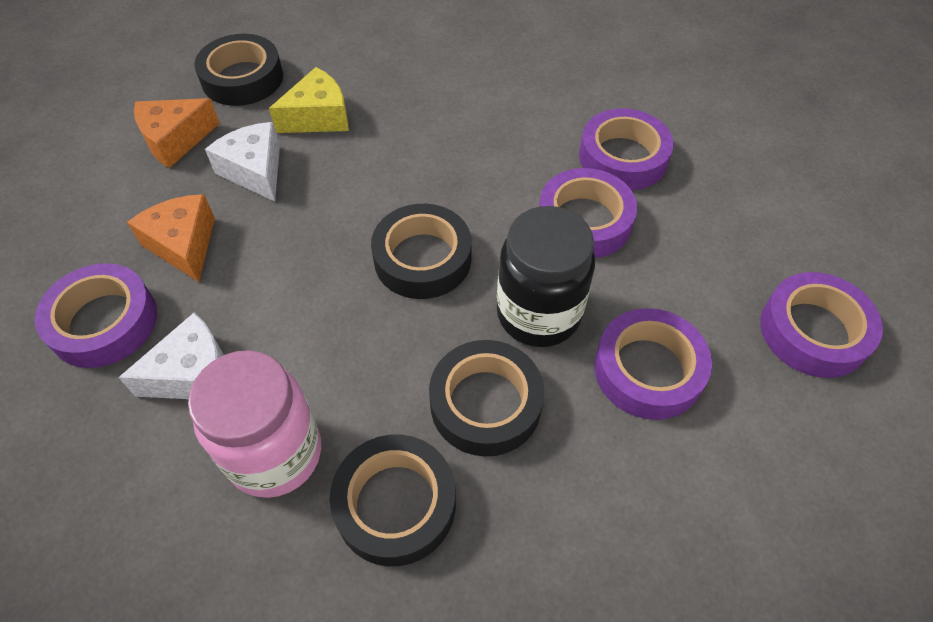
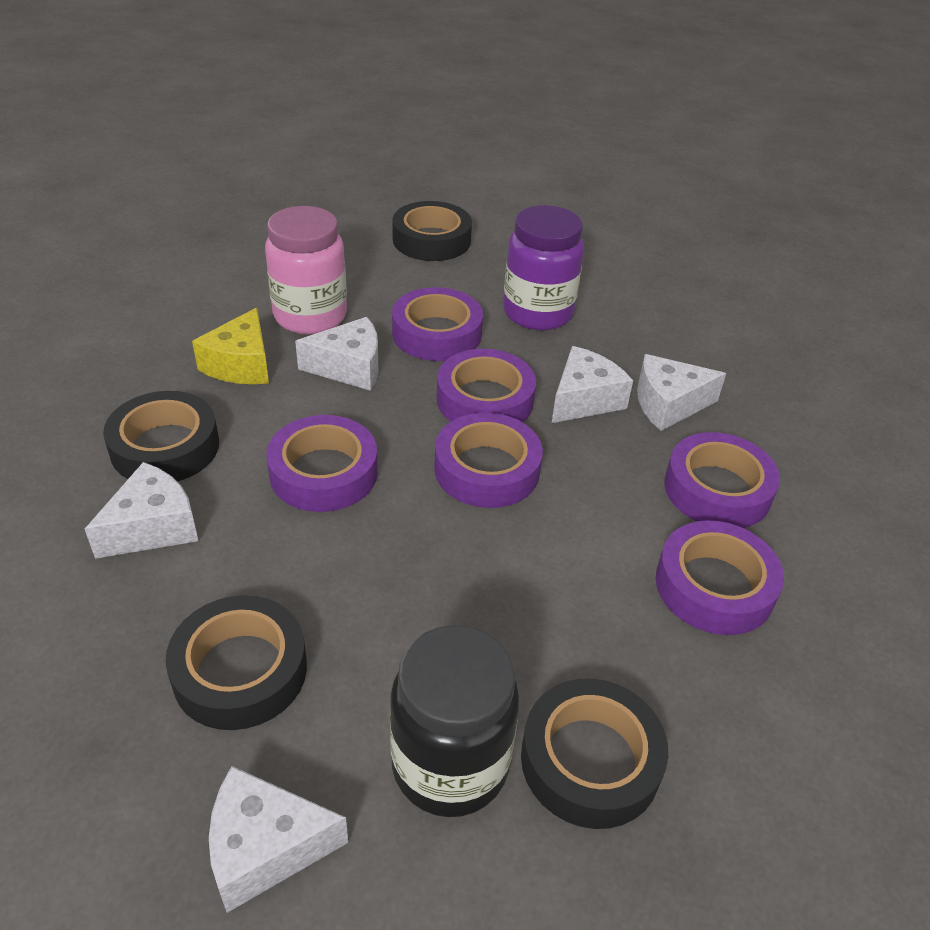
orange cheese: 2 -> 0
purple jar: 0 -> 1
purple tape: 5 -> 6
white cheese: 2 -> 5

